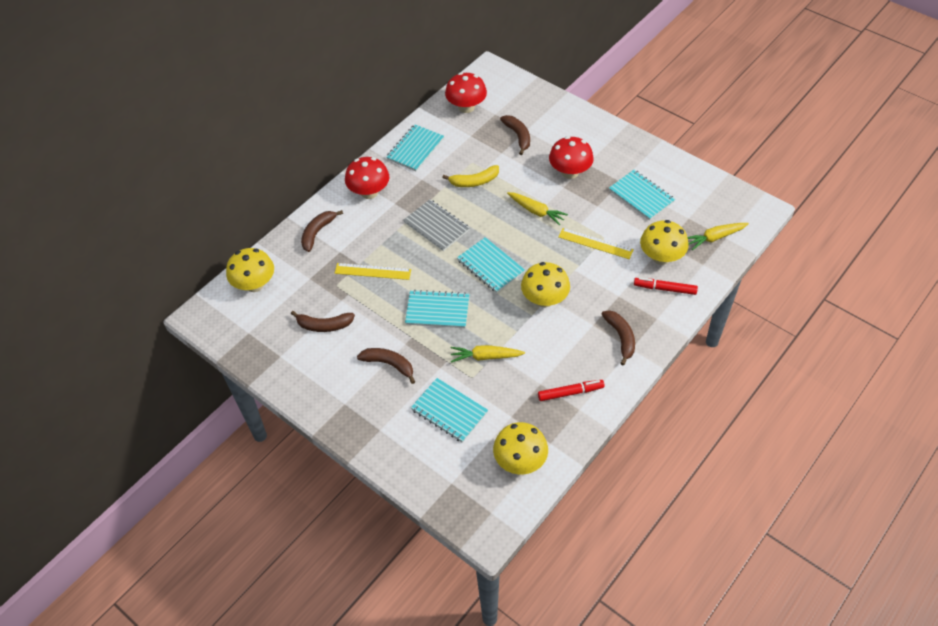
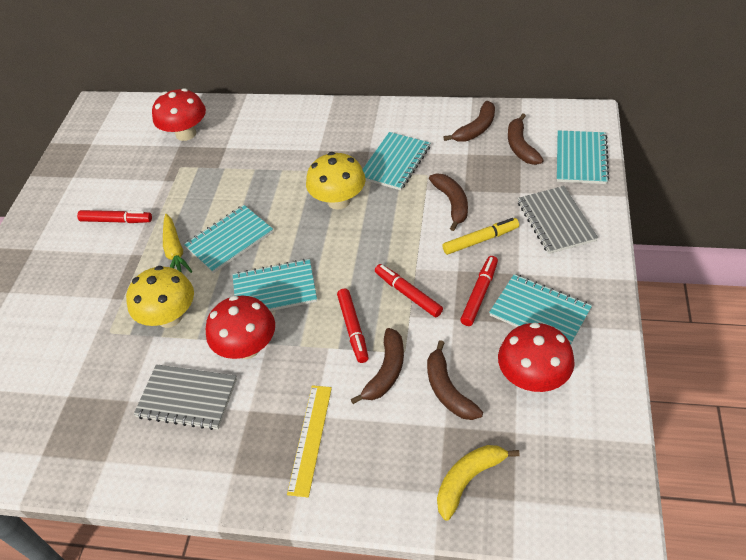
grey notebook: 1 -> 2
red marker: 2 -> 4
yellow carrot: 3 -> 1
yellow marker: 0 -> 1
yellow mushroom: 4 -> 2
yellow ruler: 2 -> 1

